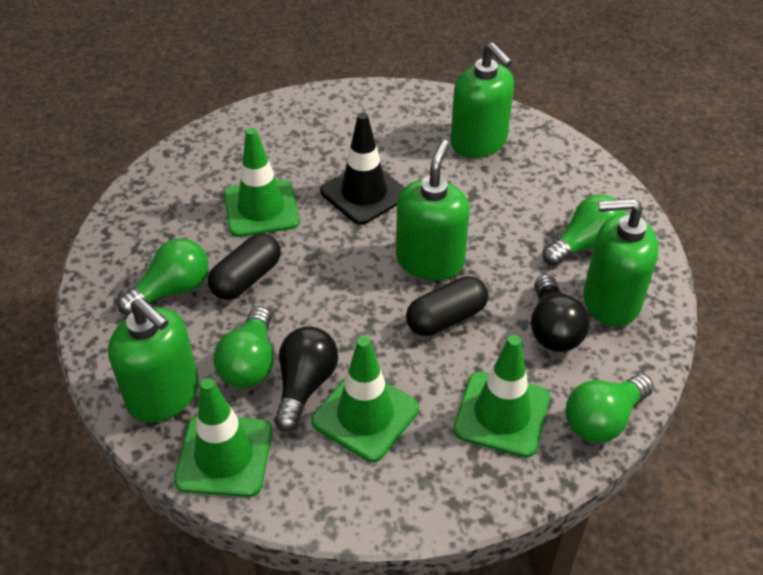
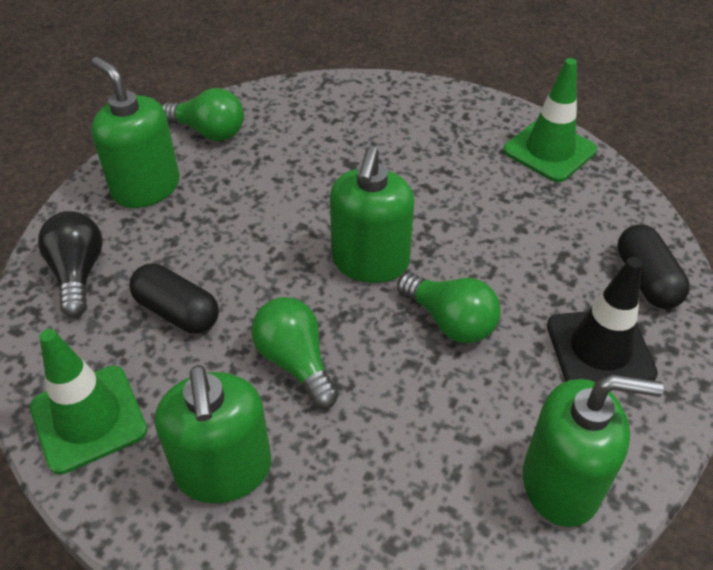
black light bulb: 2 -> 1
green light bulb: 4 -> 3
green traffic cone: 4 -> 2

